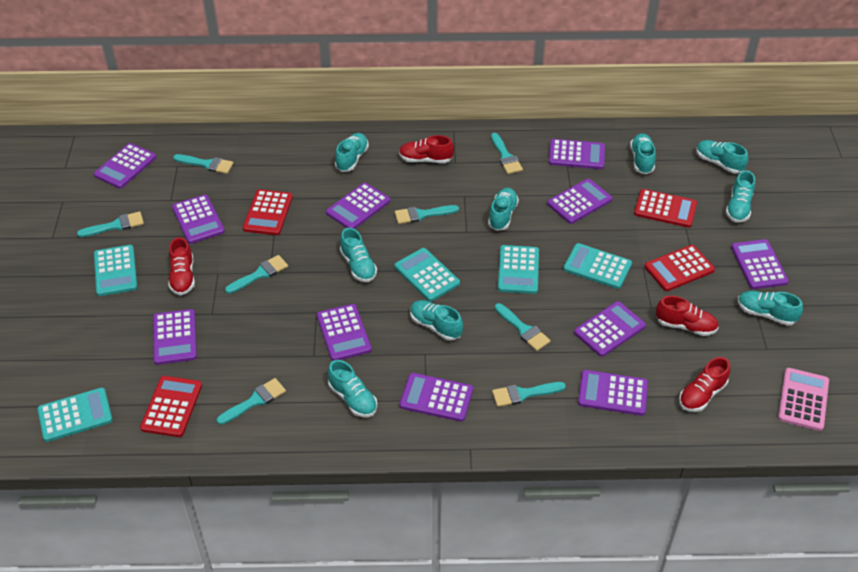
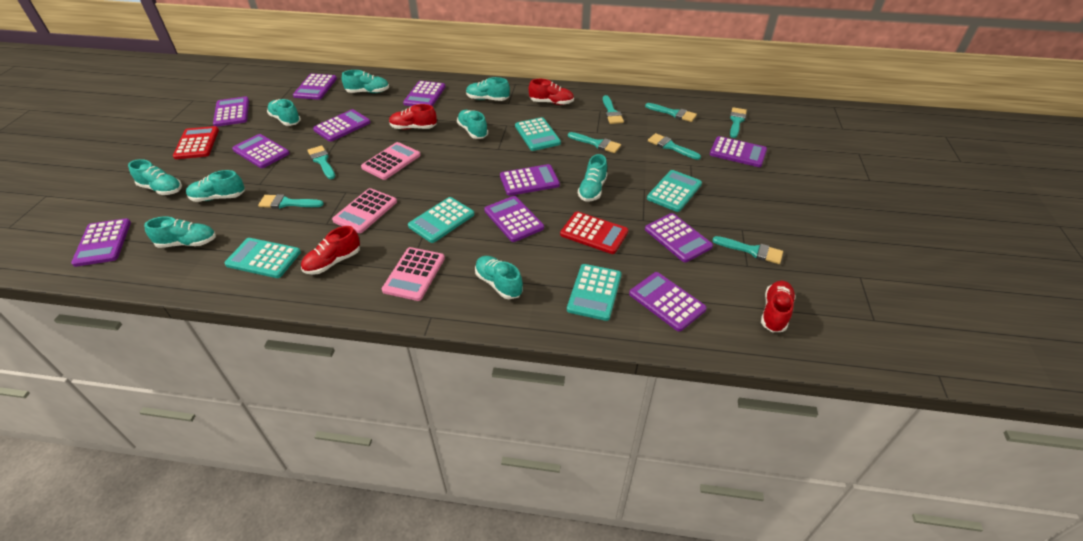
pink calculator: 1 -> 3
red calculator: 4 -> 2

